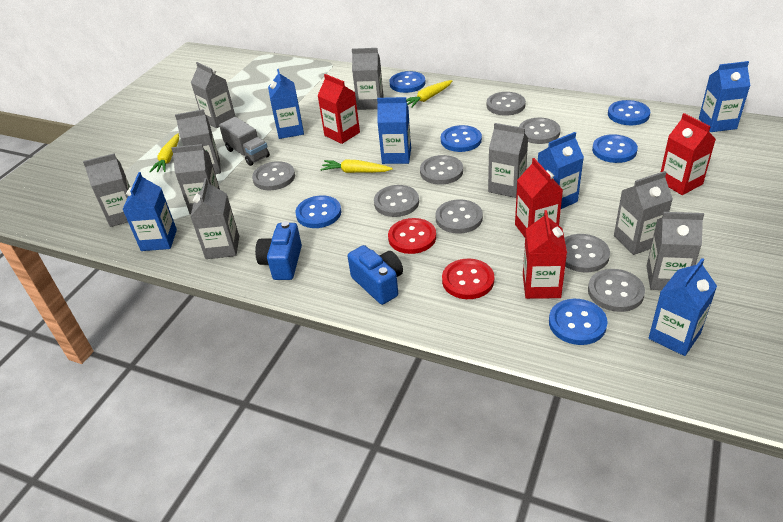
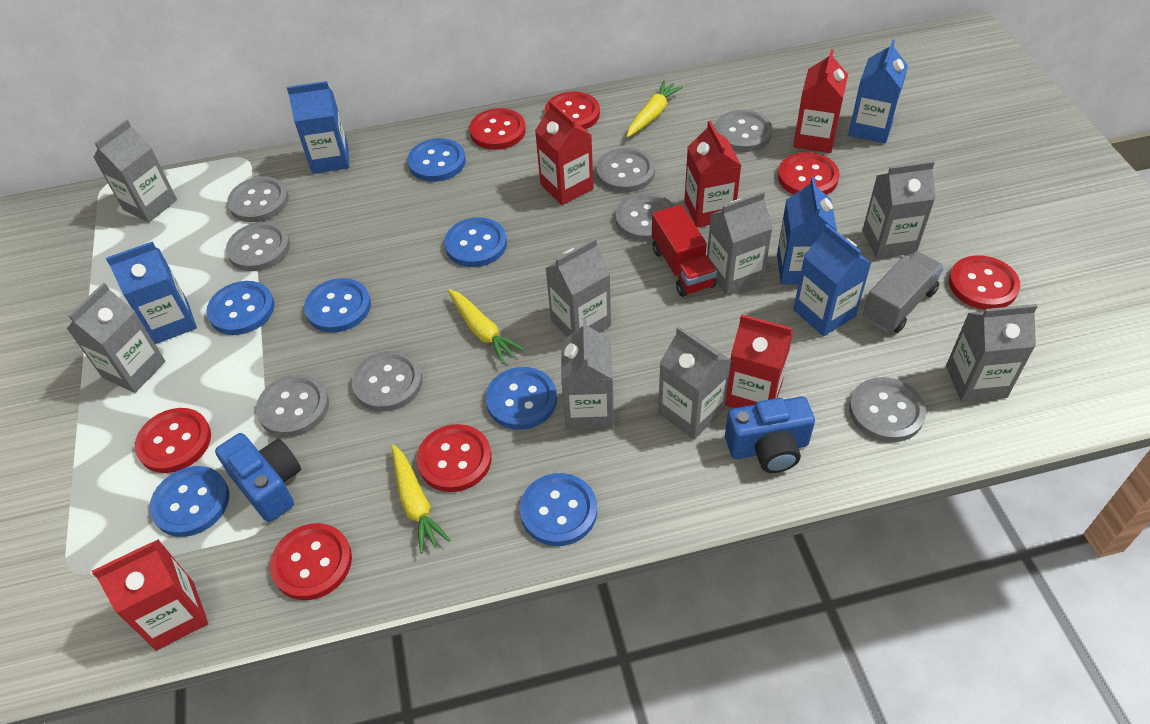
blue button: 6 -> 7
blue carton: 6 -> 5
grey carton: 9 -> 8
red button: 2 -> 7
red carton: 4 -> 5
red truck: 0 -> 1

